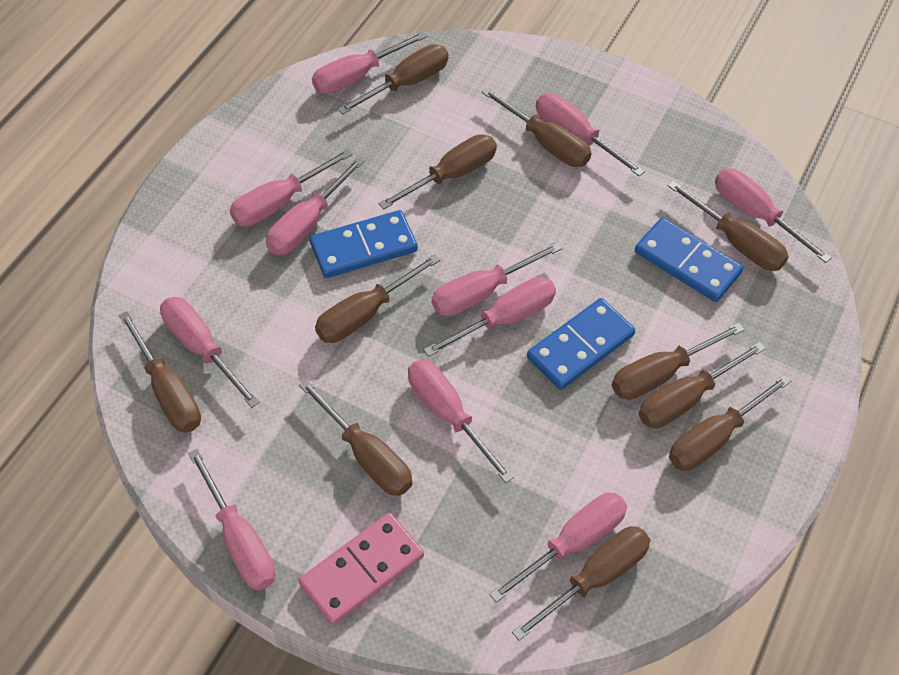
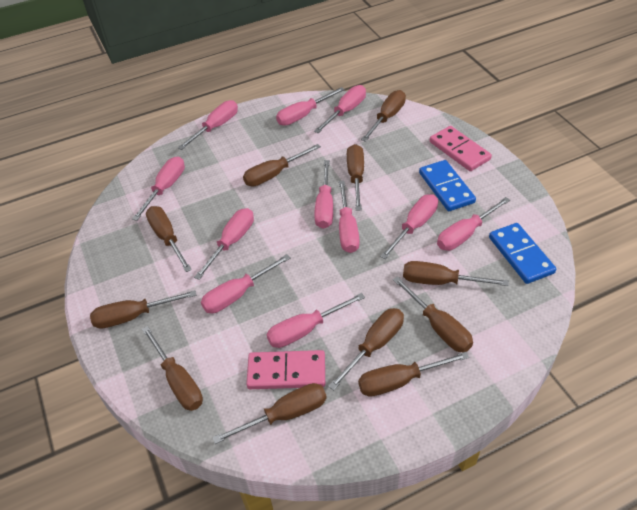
blue domino: 3 -> 2
pink domino: 1 -> 2

